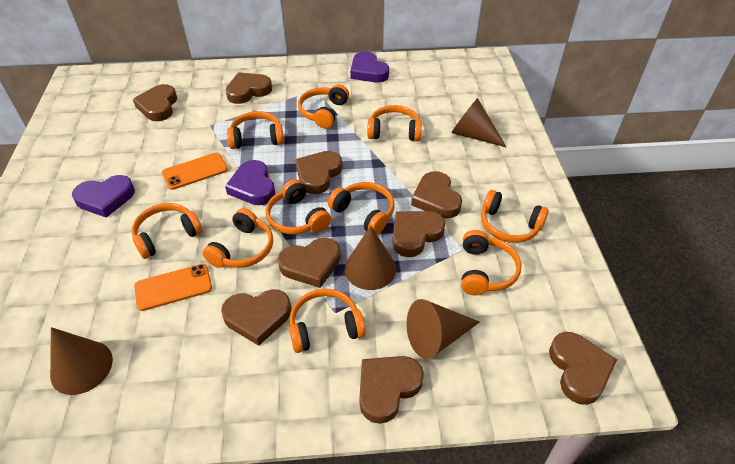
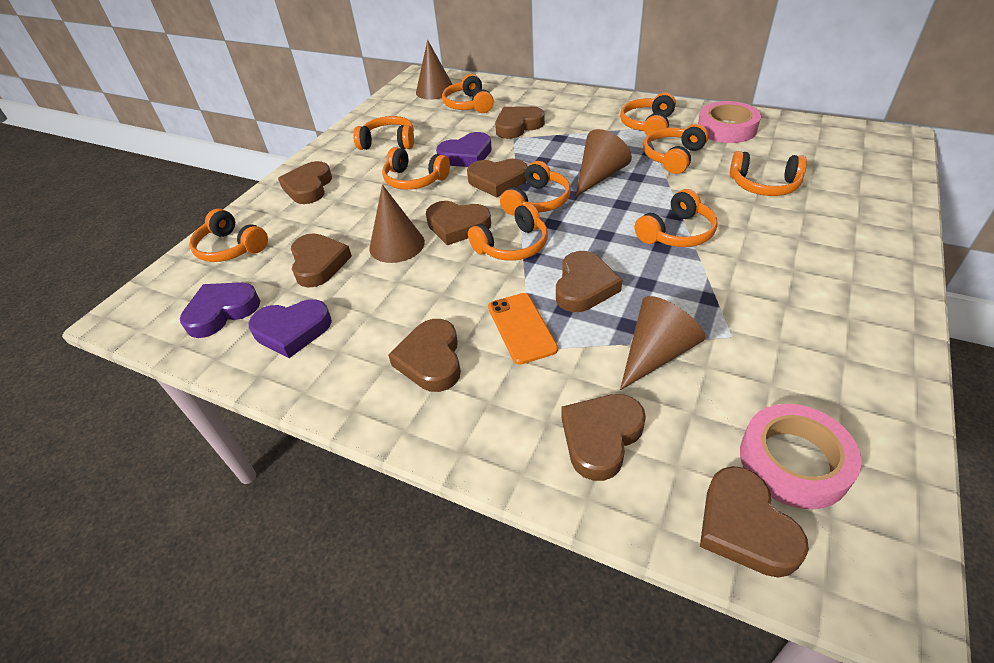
orange phone: 2 -> 1
pink tape: 0 -> 2

